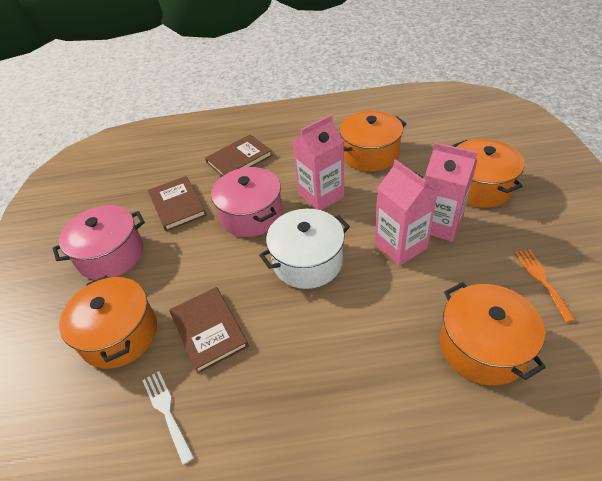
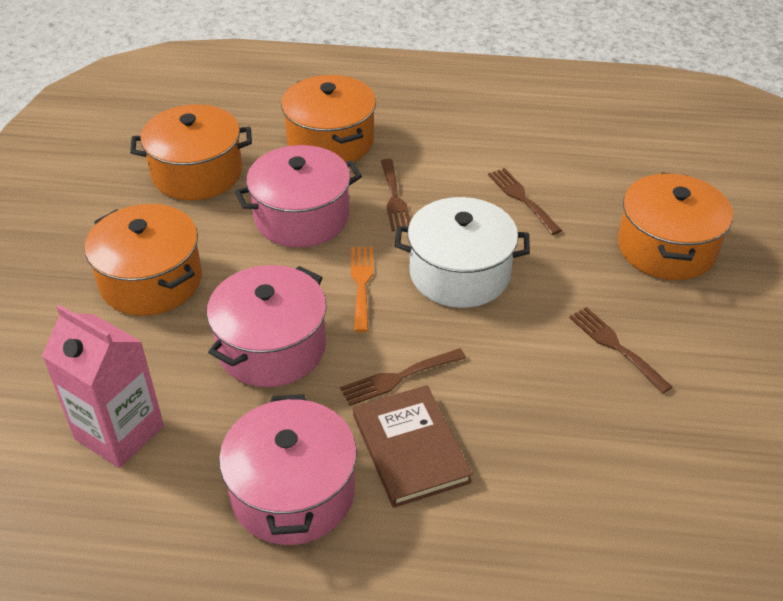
brown book: 3 -> 1
brown fork: 0 -> 4
pink carton: 3 -> 1
pink pot: 2 -> 3
white fork: 1 -> 0

